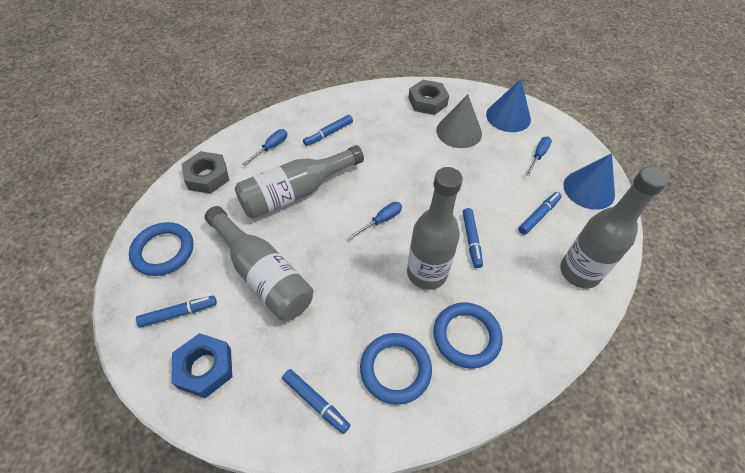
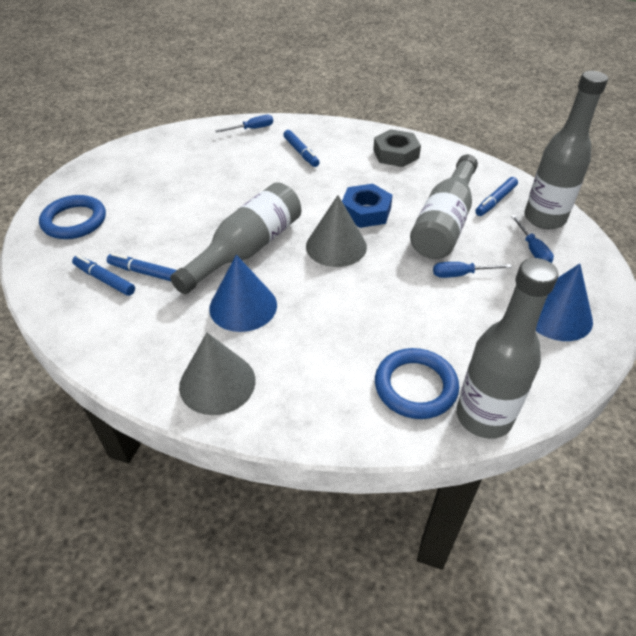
blue marker: 5 -> 4
blue ring: 3 -> 2
grey cone: 1 -> 2
grey nut: 2 -> 1

